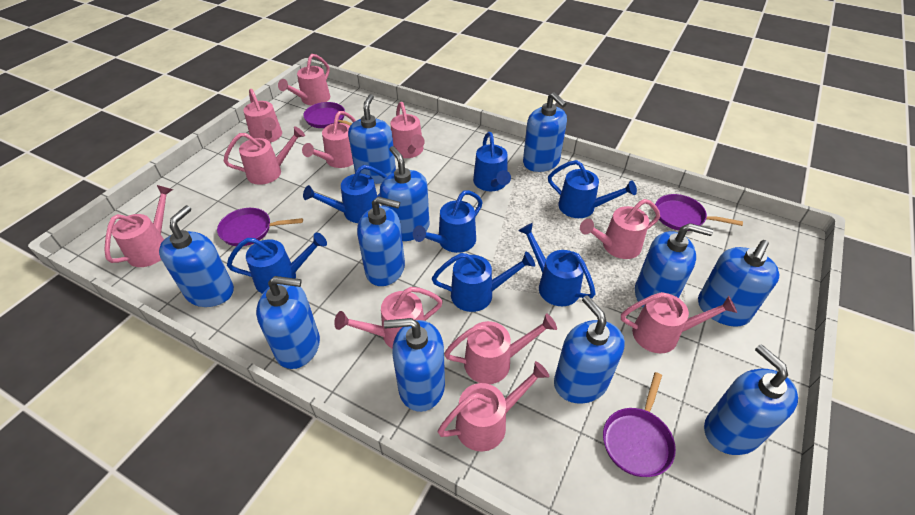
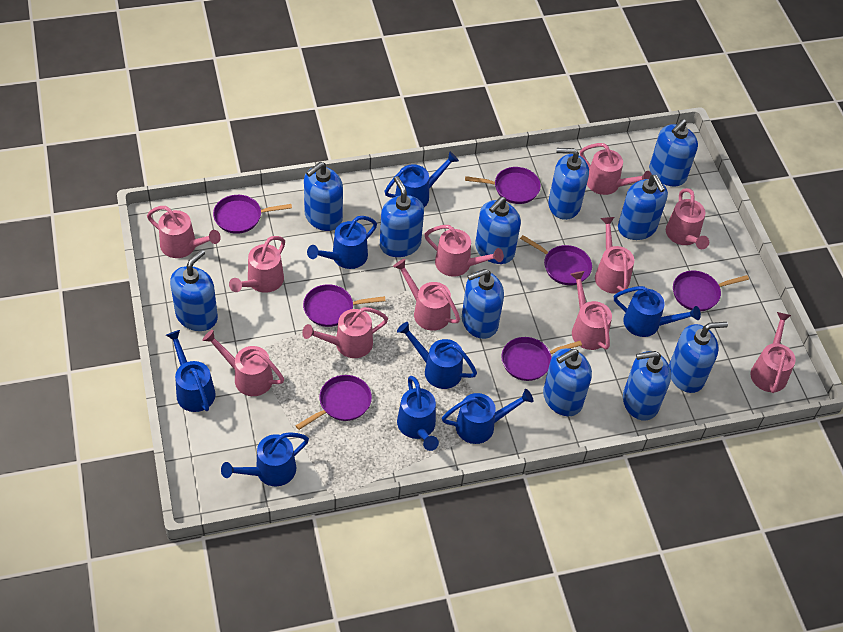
blue watering can: 7 -> 8
purple pan: 4 -> 7

